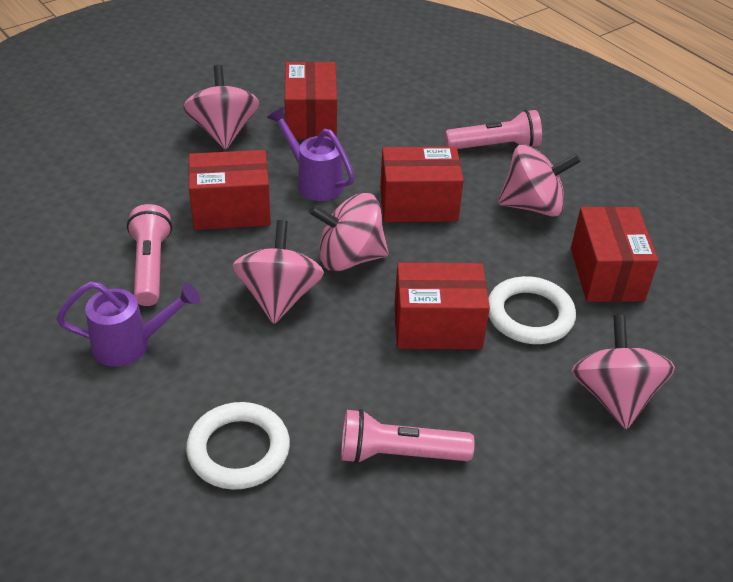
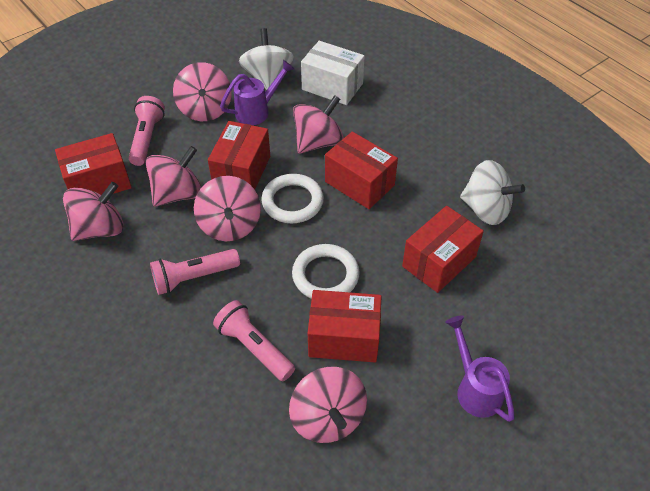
pink spinning top: 5 -> 6
white box: 0 -> 1
white spinning top: 0 -> 2

